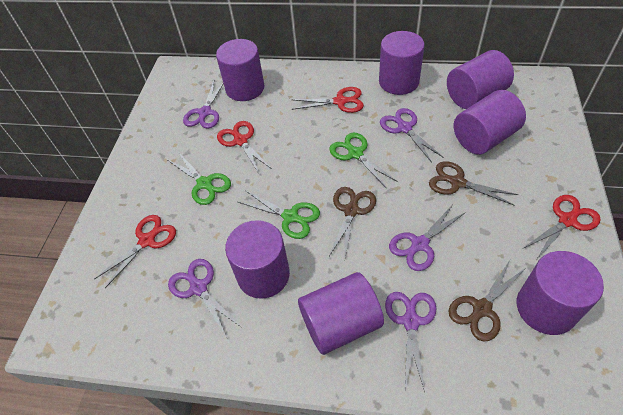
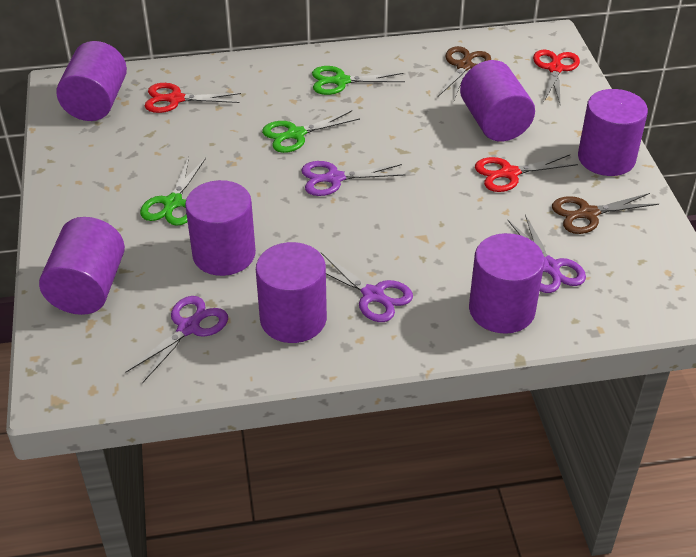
brown scissors: 3 -> 2
purple scissors: 5 -> 4
red scissors: 4 -> 3

